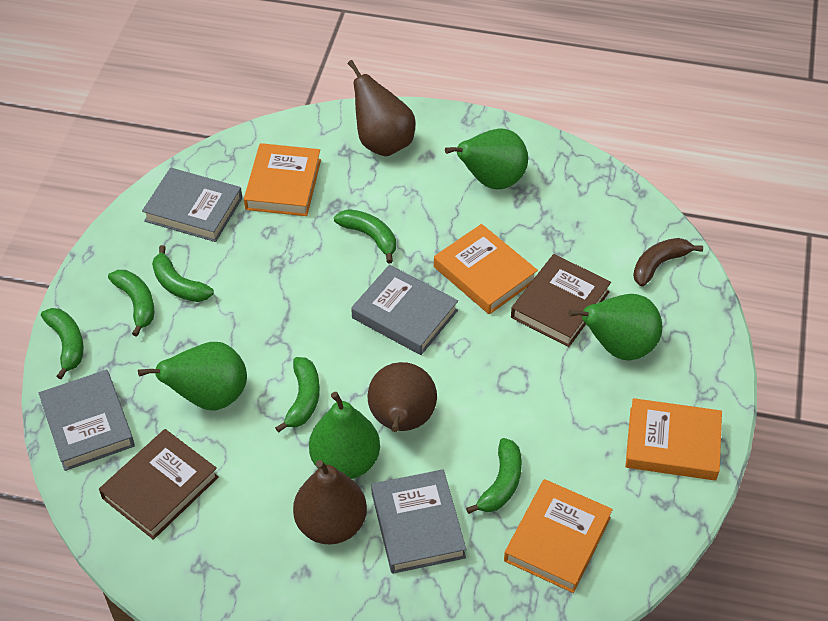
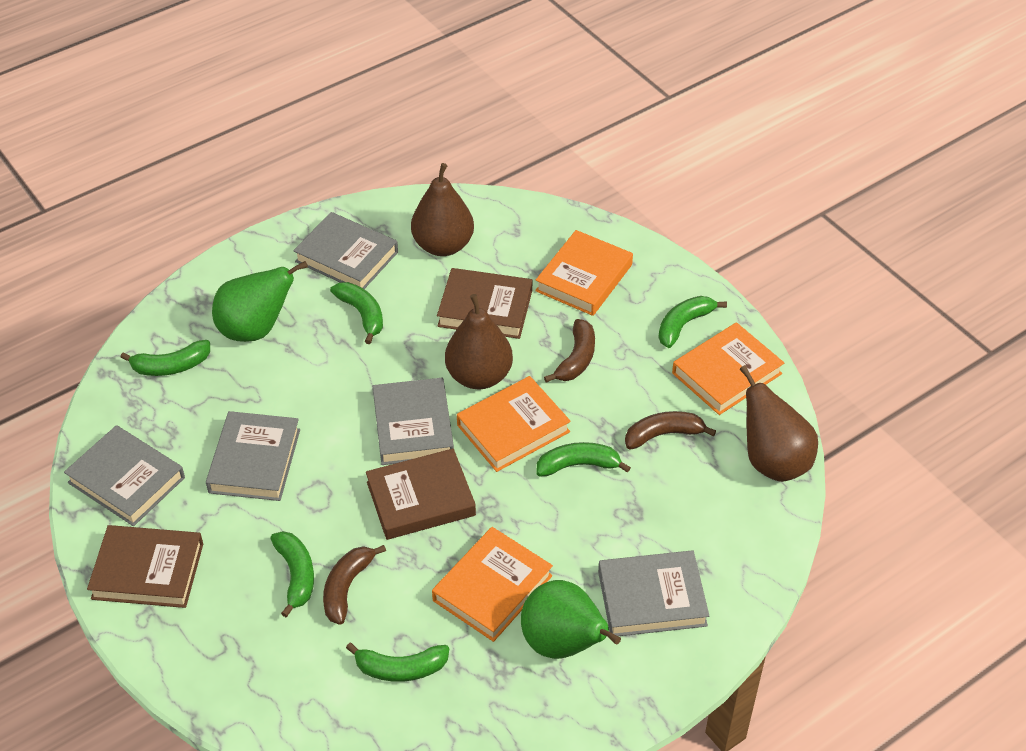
brown banana: 1 -> 3
brown book: 2 -> 3
green pear: 4 -> 2
grey book: 4 -> 5

